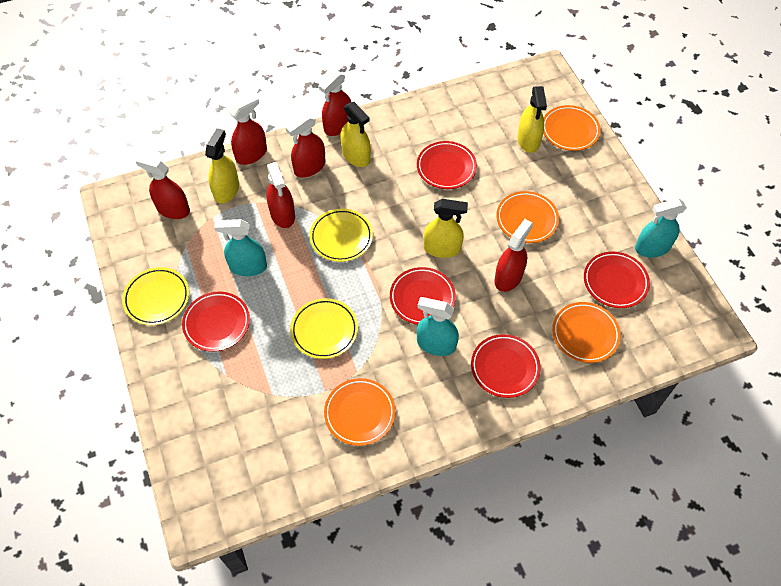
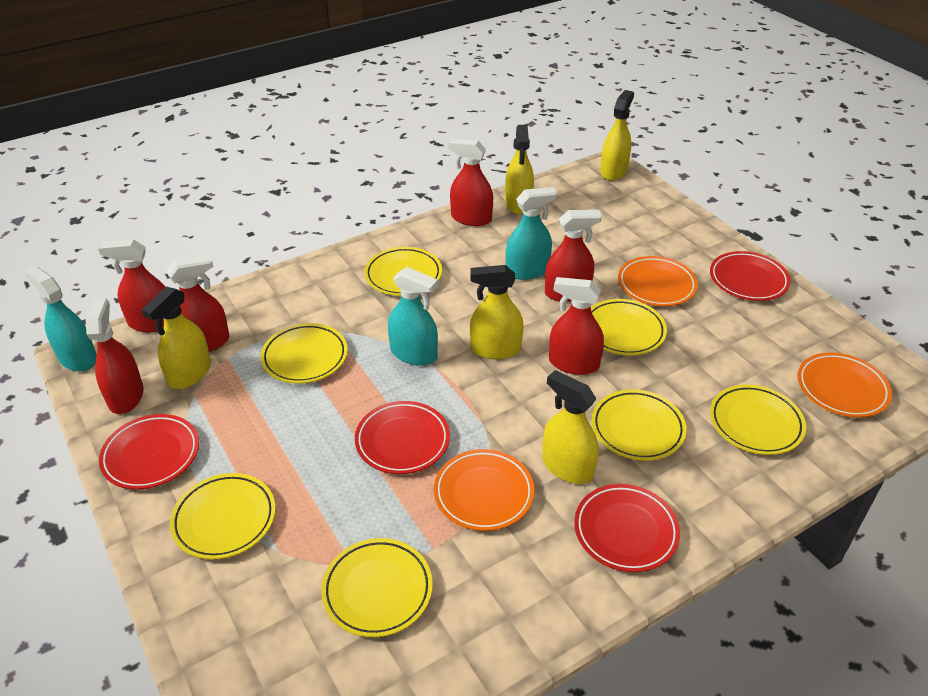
orange plate: 4 -> 3
red plate: 5 -> 4
yellow plate: 3 -> 7
yellow spray bottle: 4 -> 5

